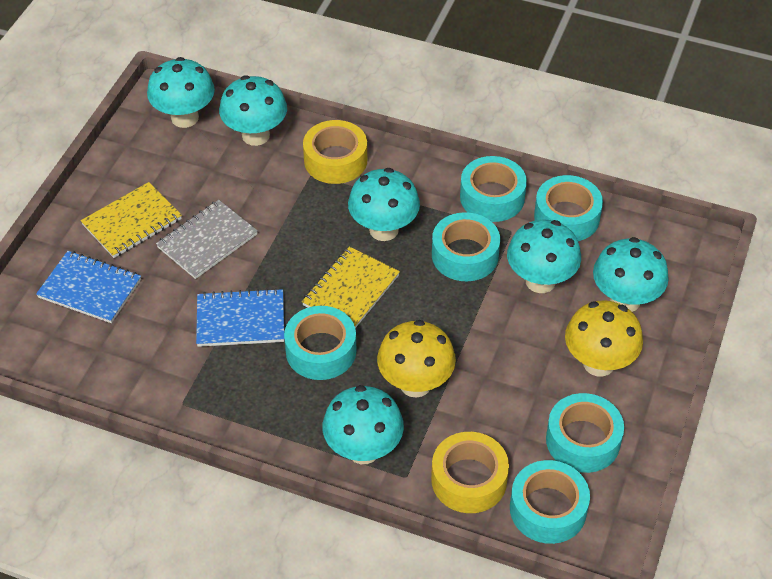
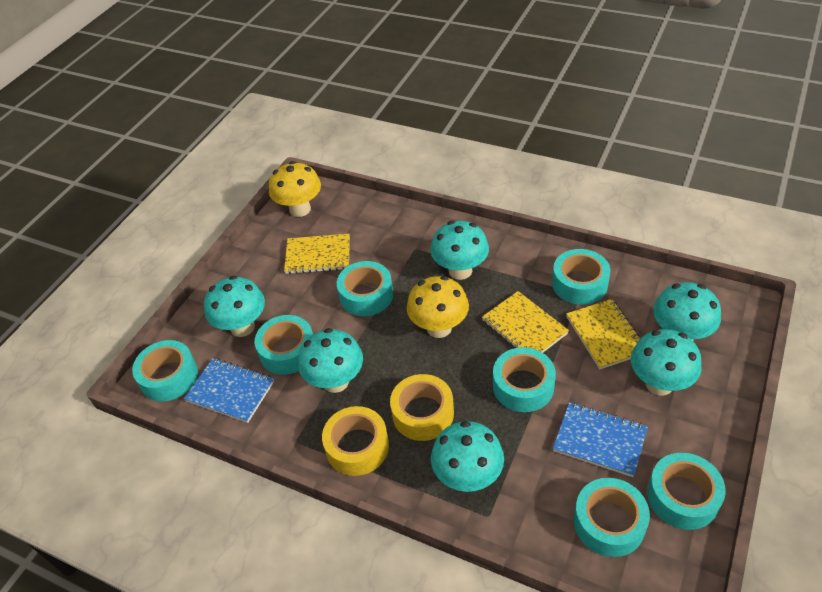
grey notebook: 1 -> 0
turquoise tape: 6 -> 7
yellow notebook: 2 -> 3

